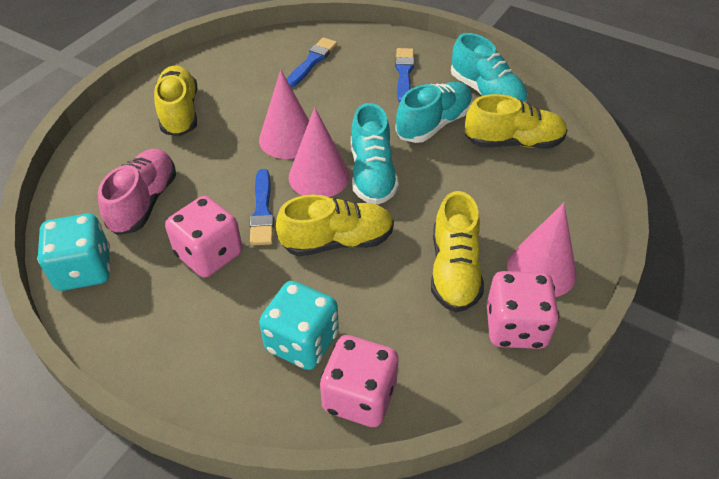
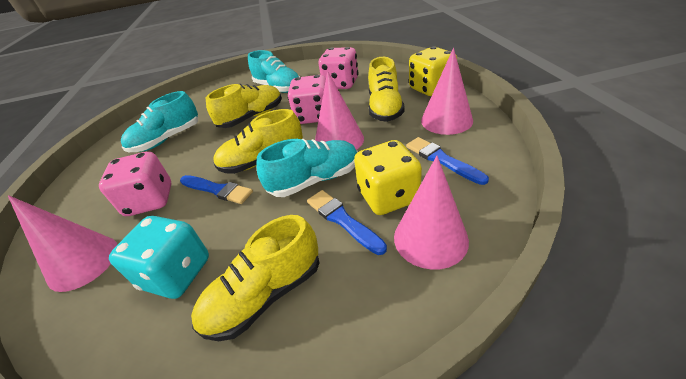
pink cone: 3 -> 4
pink shoe: 1 -> 0
turquoise dice: 2 -> 1
yellow dice: 0 -> 2

